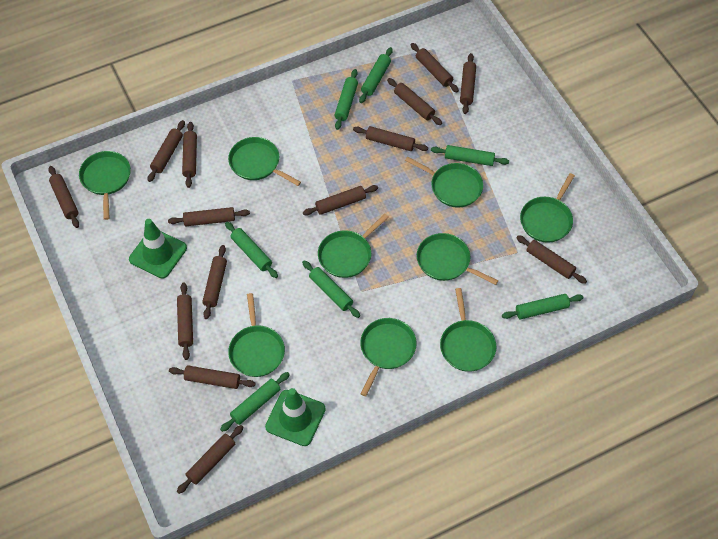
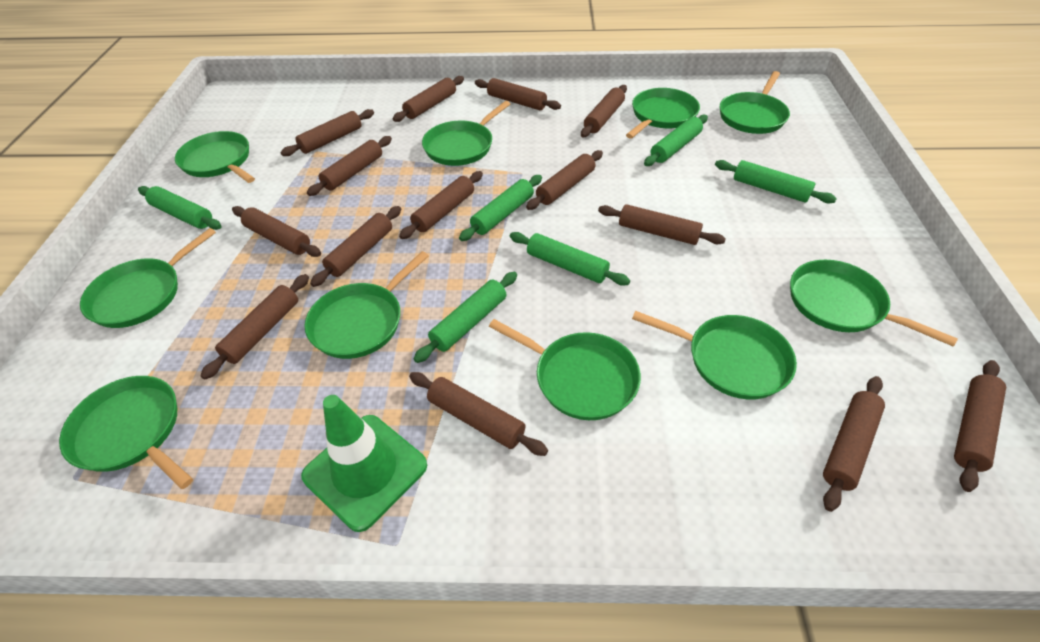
green pan: 9 -> 10
green rolling pin: 7 -> 6
green traffic cone: 2 -> 1

